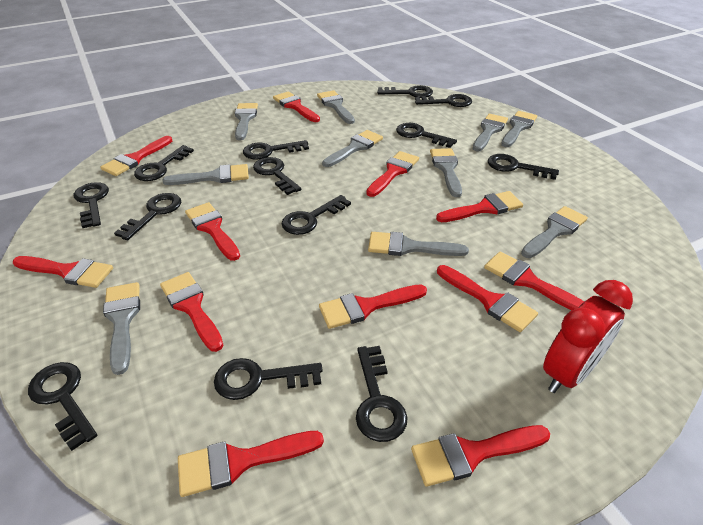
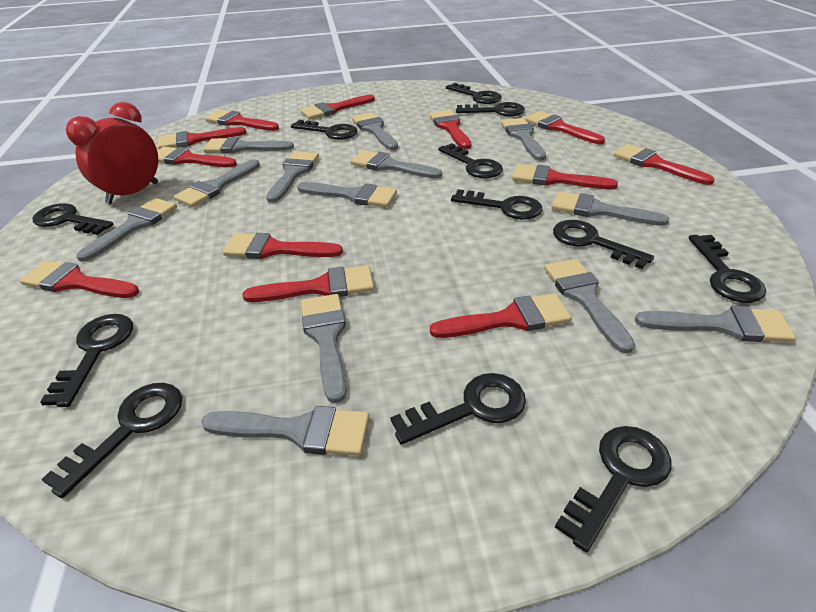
black key: 13 -> 12
grey brush: 10 -> 13

